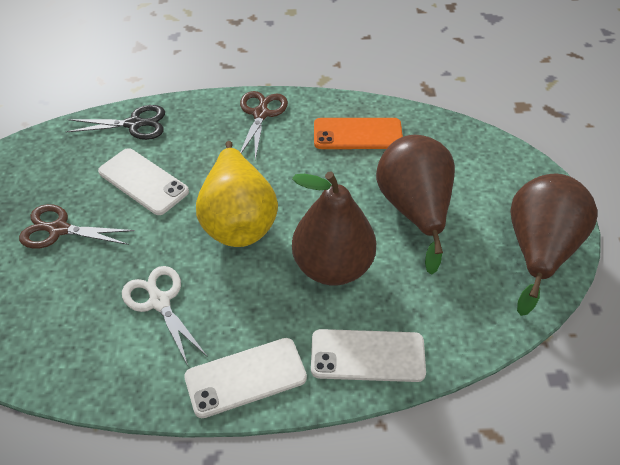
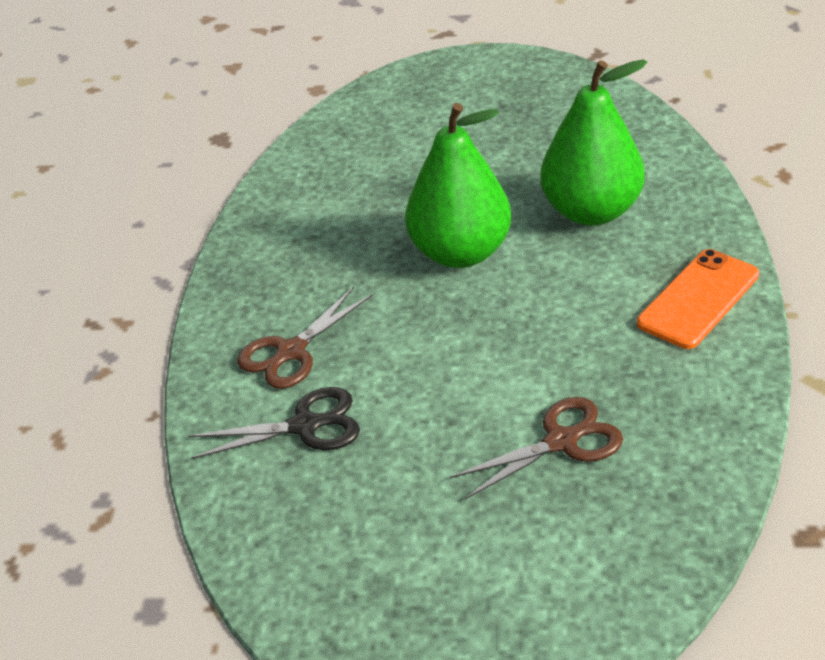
brown pear: 3 -> 0
green pear: 0 -> 2
white phone: 3 -> 0
white scissors: 1 -> 0
yellow pear: 1 -> 0

